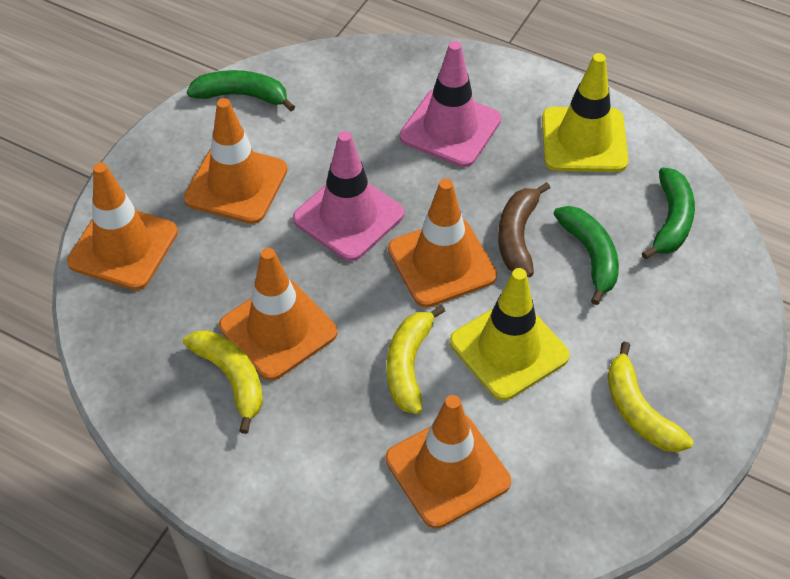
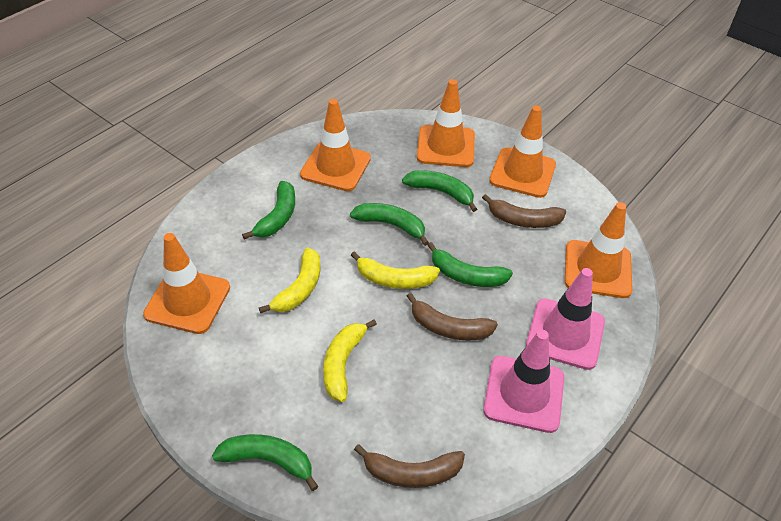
brown banana: 1 -> 3
green banana: 3 -> 5
yellow traffic cone: 2 -> 0

